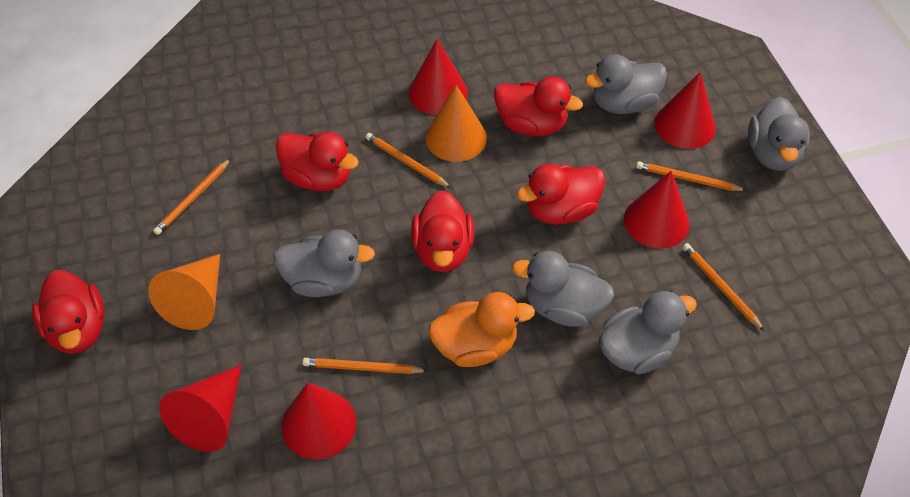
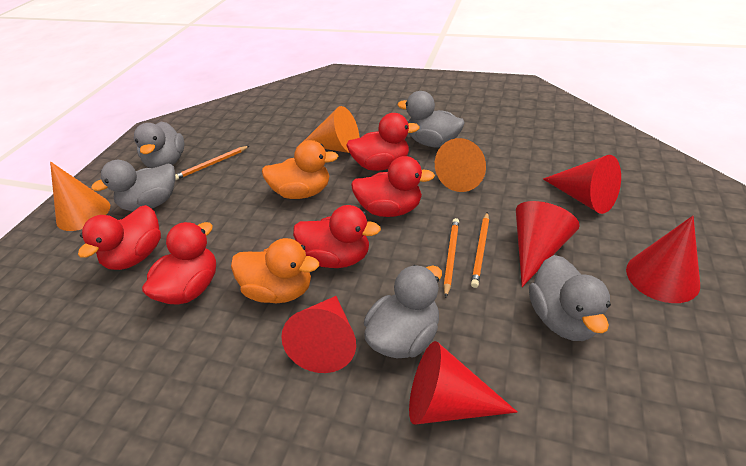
orange cone: 2 -> 3
orange duck: 1 -> 2
orange pencil: 5 -> 3

